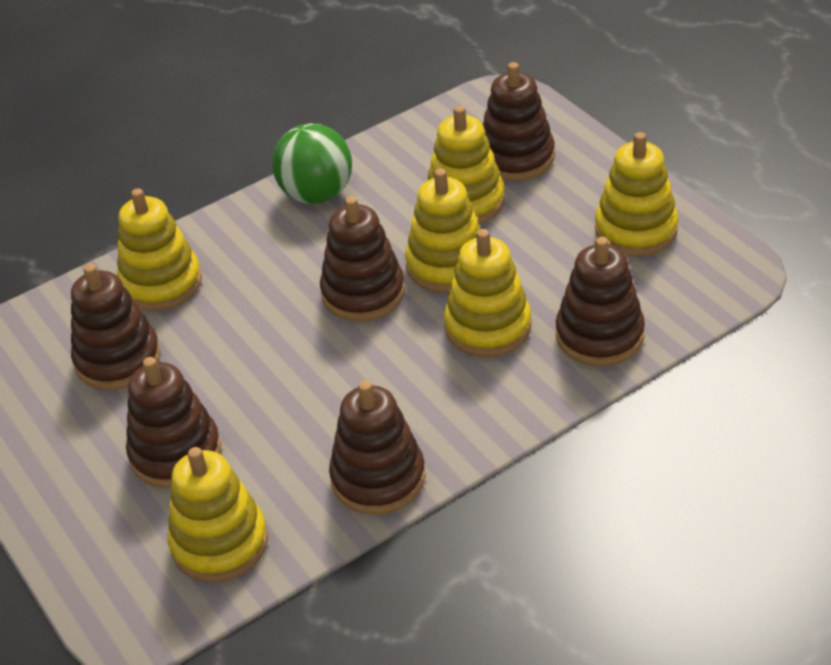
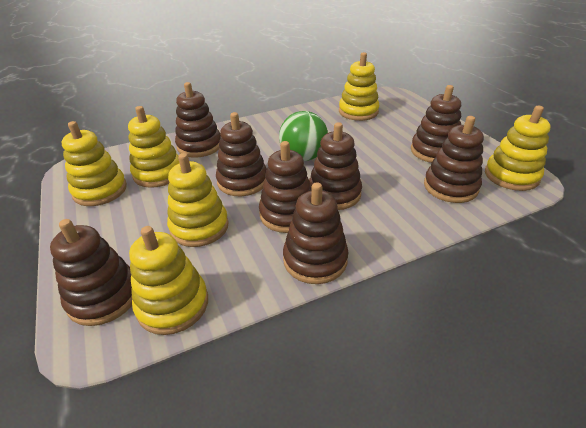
brown stacking toy: 6 -> 8

